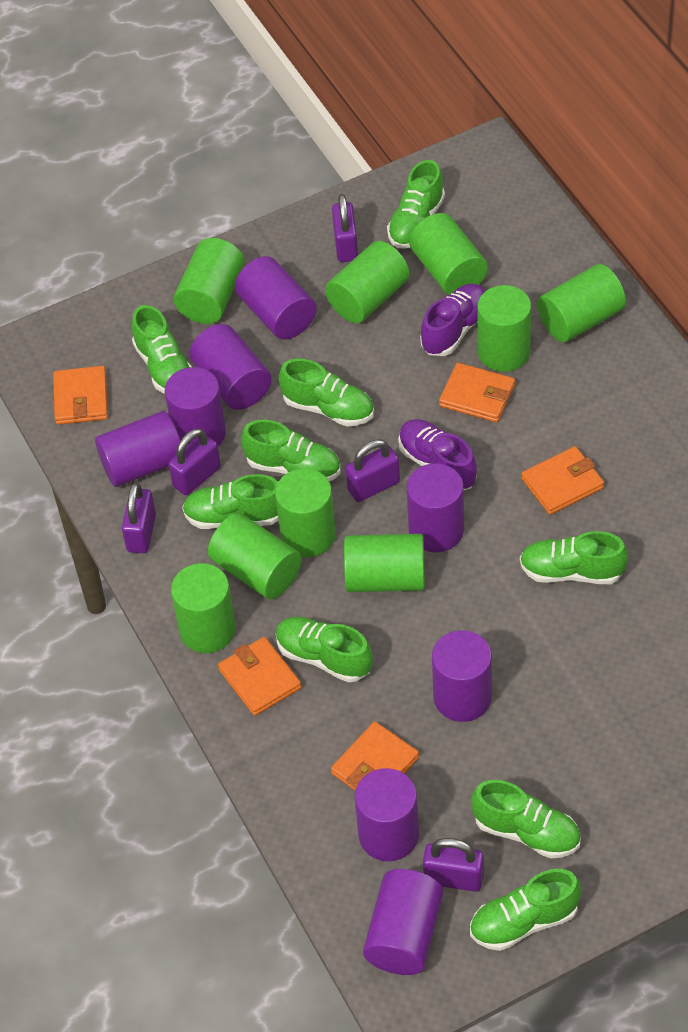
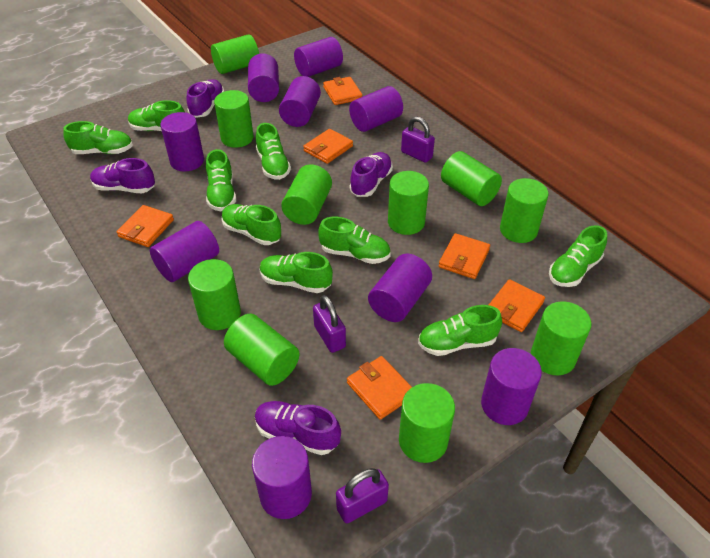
green cylinder: 9 -> 10
orange wallet: 5 -> 6
purple cylinder: 8 -> 9
purple padlock: 5 -> 3
purple shoe: 2 -> 4

